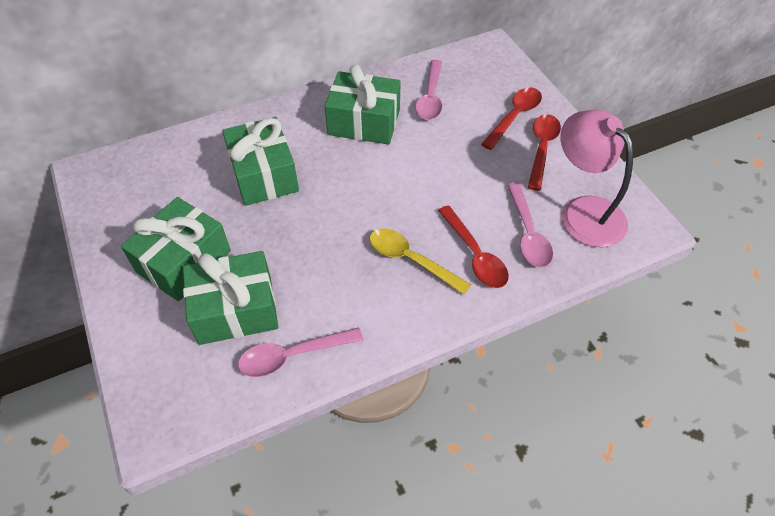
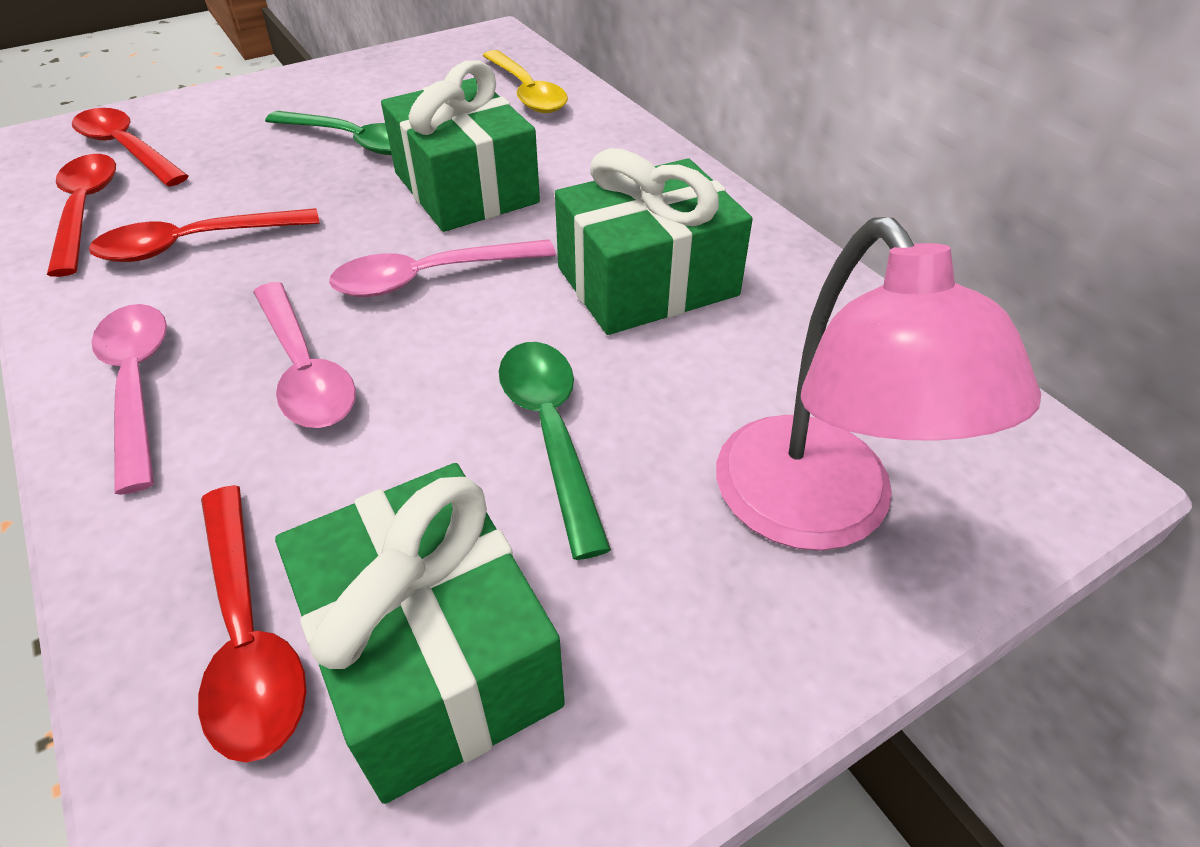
green gift: 4 -> 3
green spoon: 0 -> 2
red spoon: 3 -> 4

